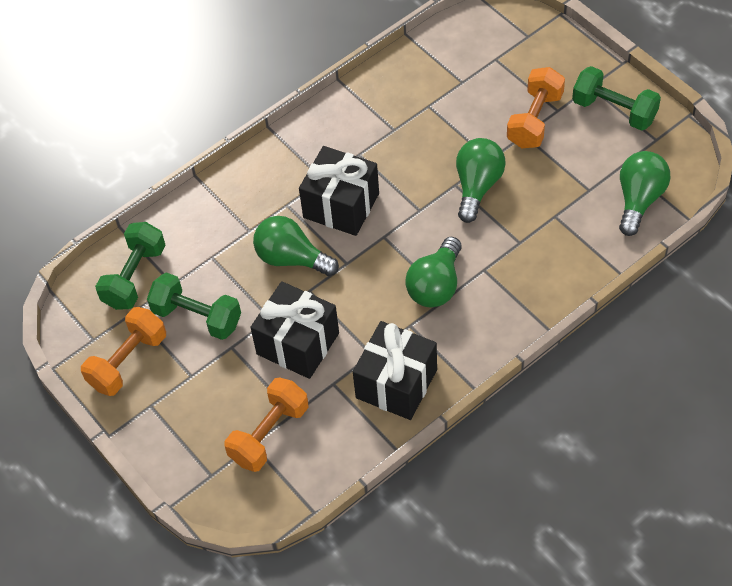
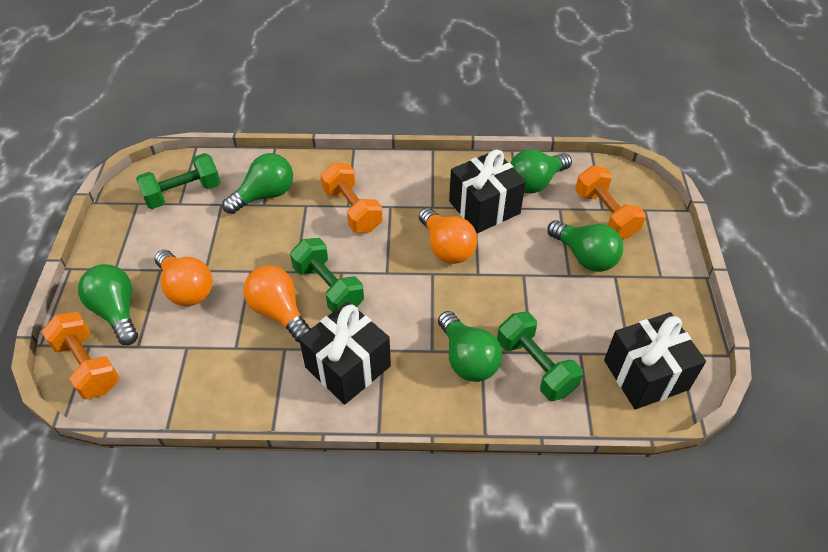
green light bulb: 4 -> 5
orange light bulb: 0 -> 3

